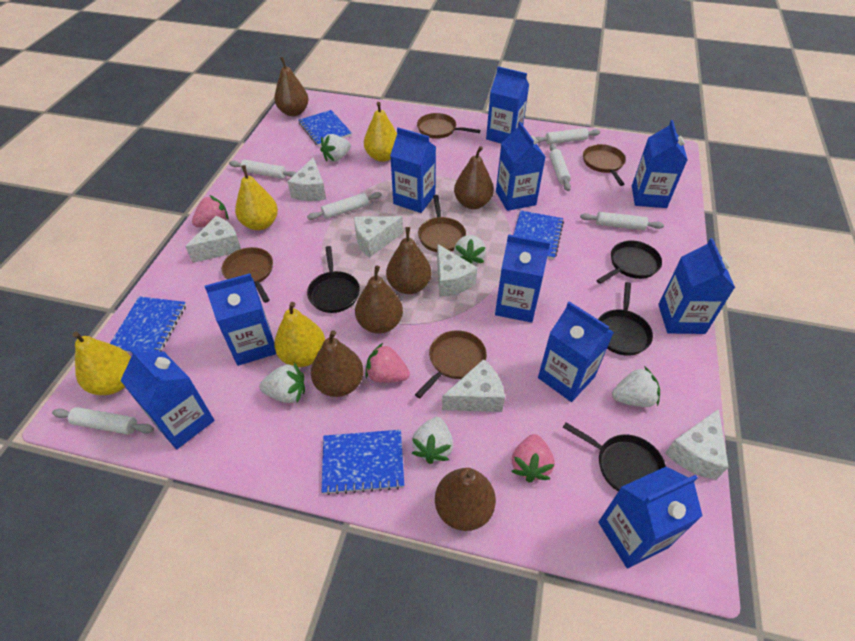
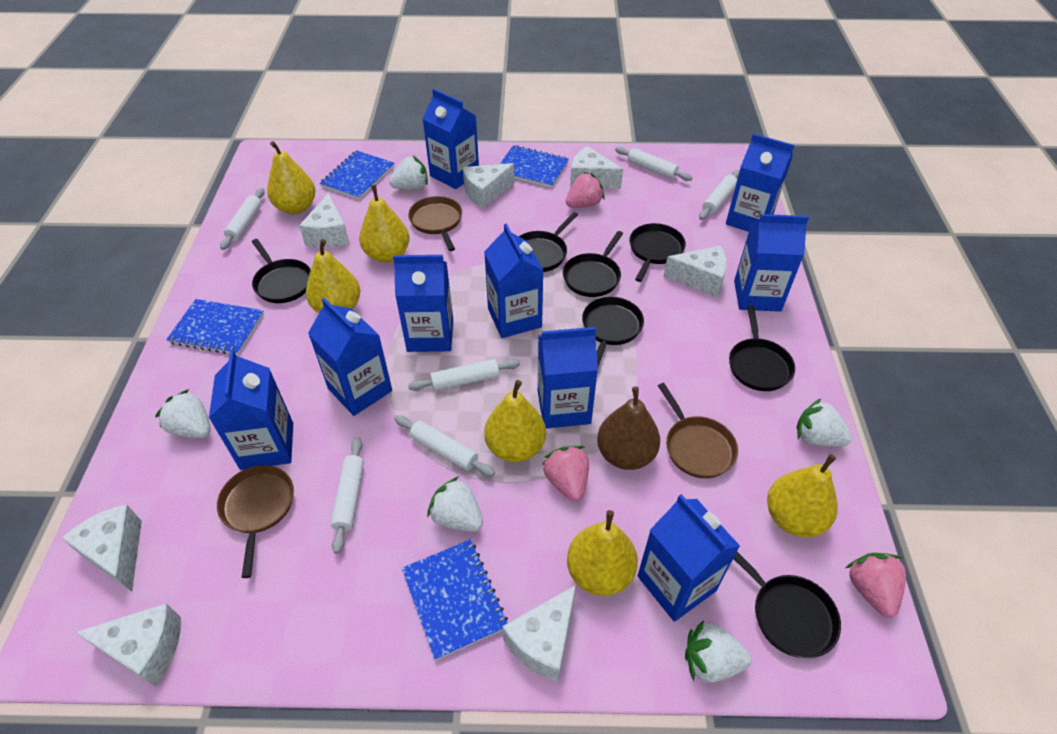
black pan: 4 -> 7
blue carton: 10 -> 9
brown pan: 5 -> 3
brown pear: 6 -> 1
white cheese: 6 -> 7
yellow pear: 4 -> 6

